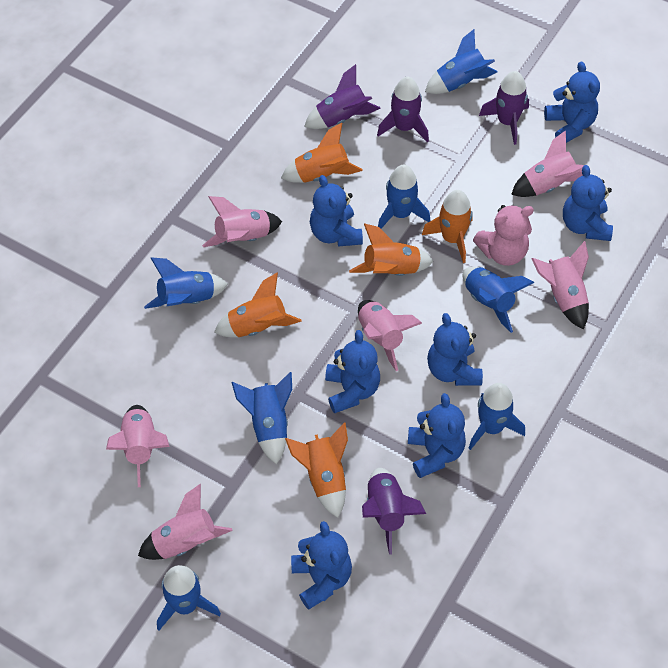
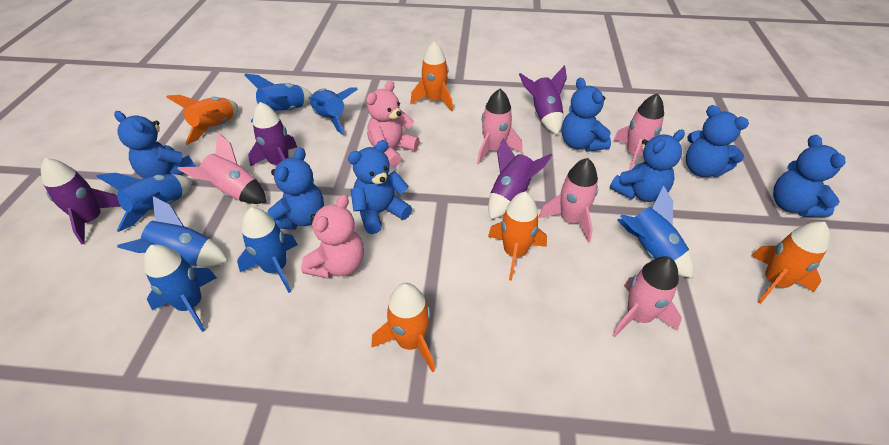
pink rocket: 6 -> 5
pink teddy bear: 1 -> 2

